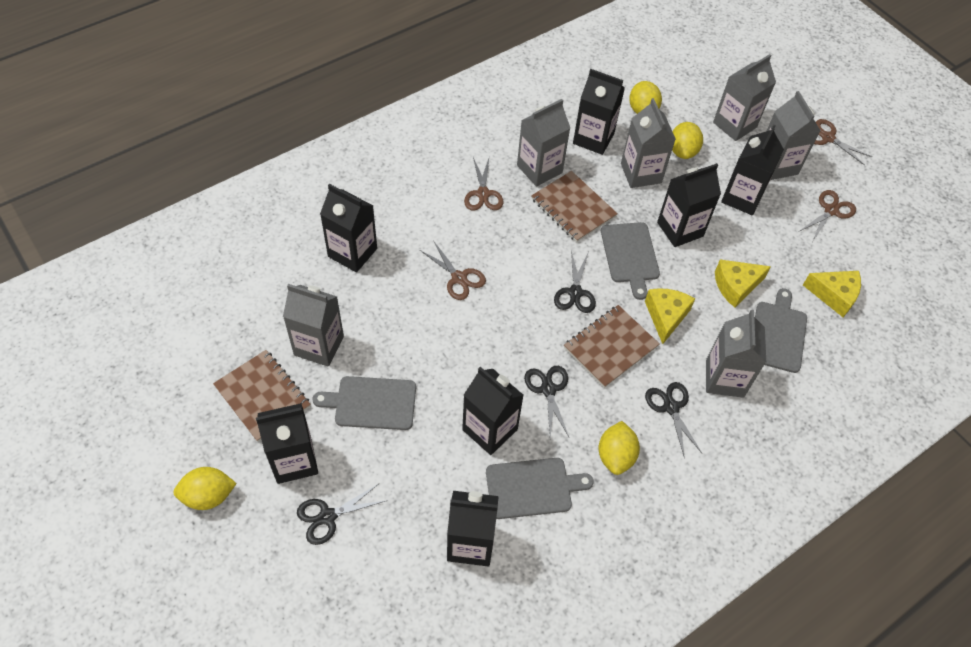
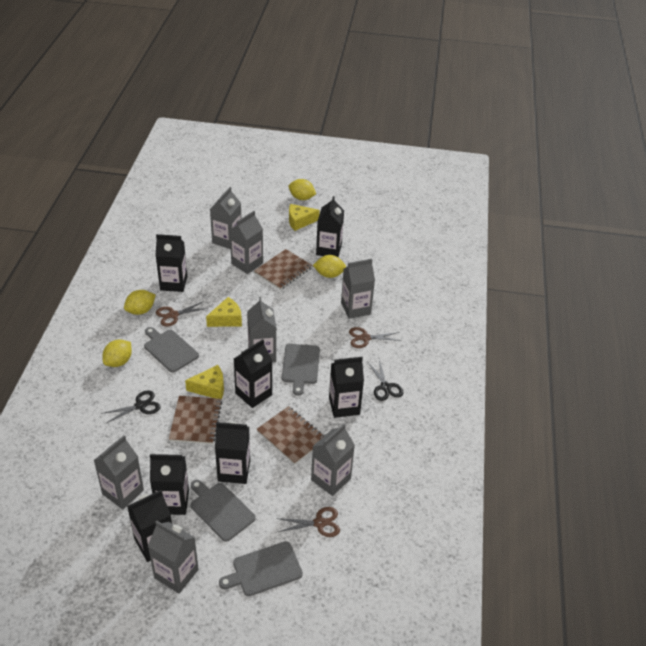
black scissors: 4 -> 2
brown scissors: 4 -> 3
grey carton: 6 -> 7

